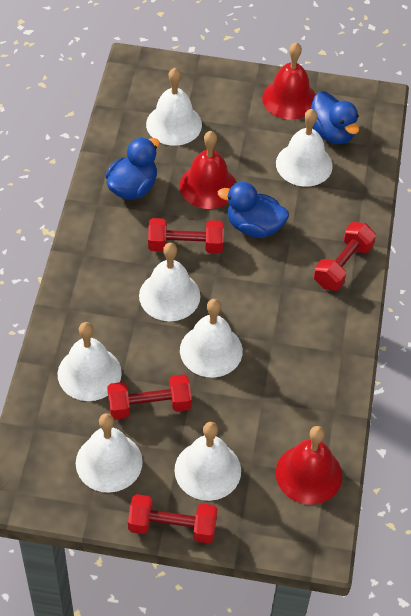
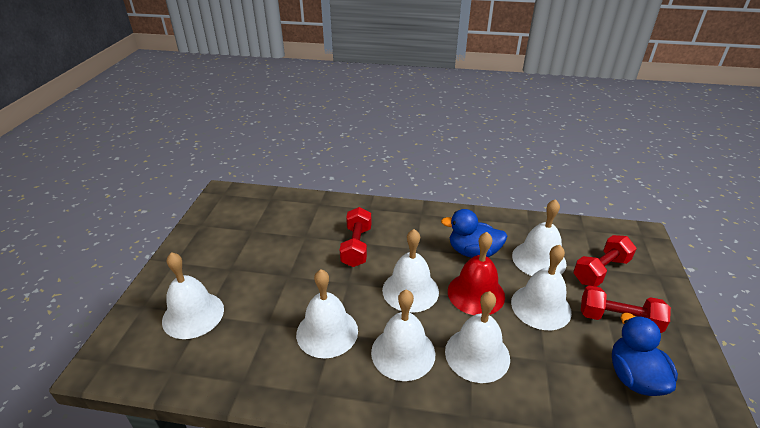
blue duck: 3 -> 2
red bell: 3 -> 1
red dumbbell: 4 -> 3

